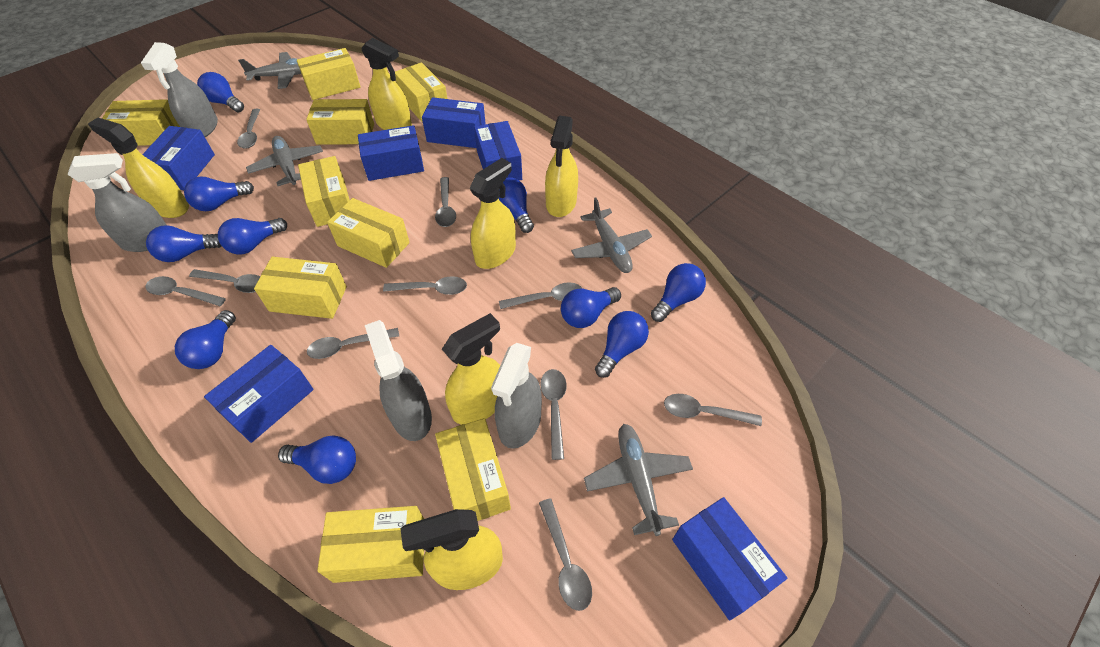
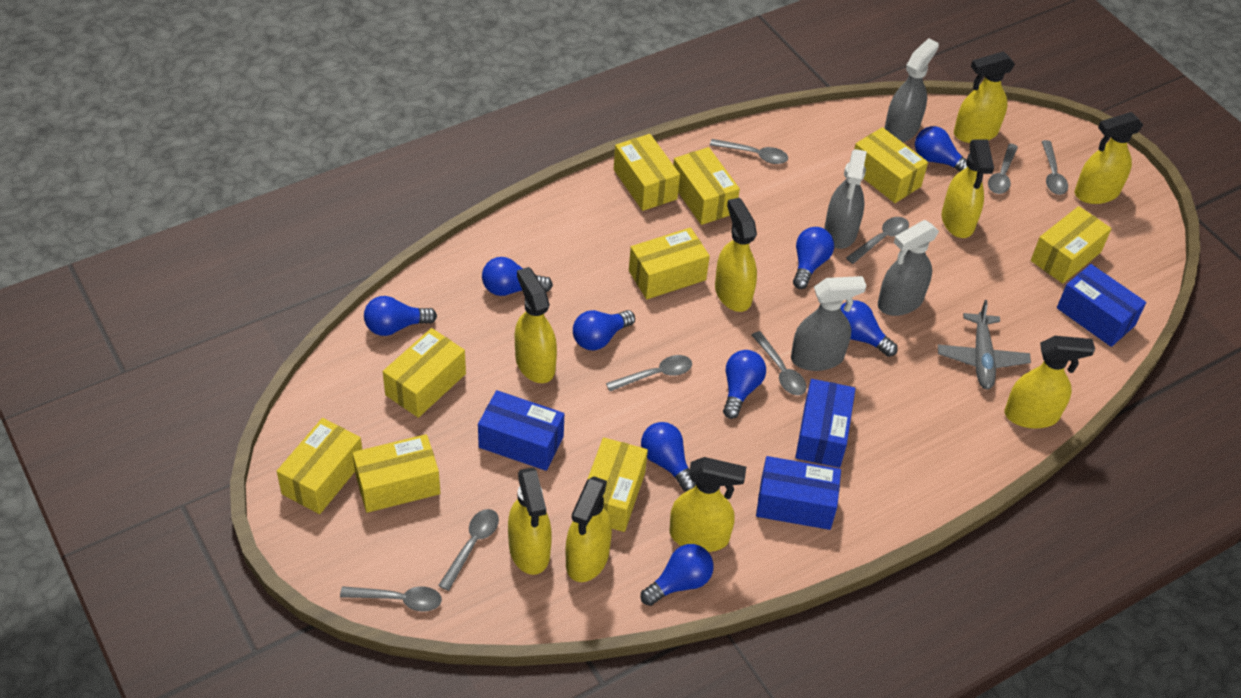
blue box: 6 -> 4
blue light bulb: 10 -> 9
grey plane: 4 -> 1
grey spoon: 10 -> 8
yellow spray bottle: 6 -> 9

